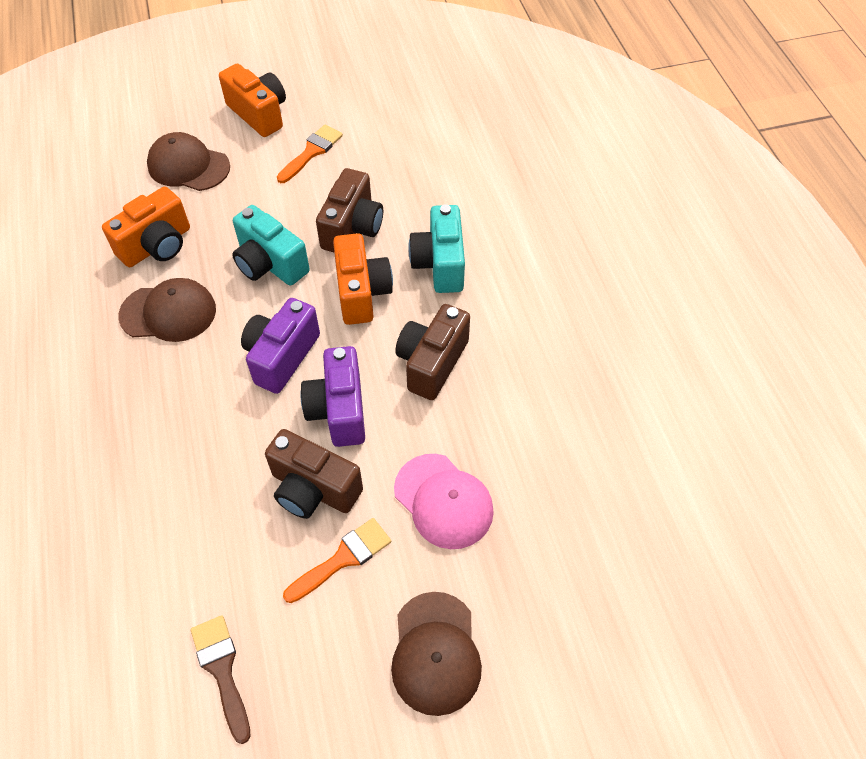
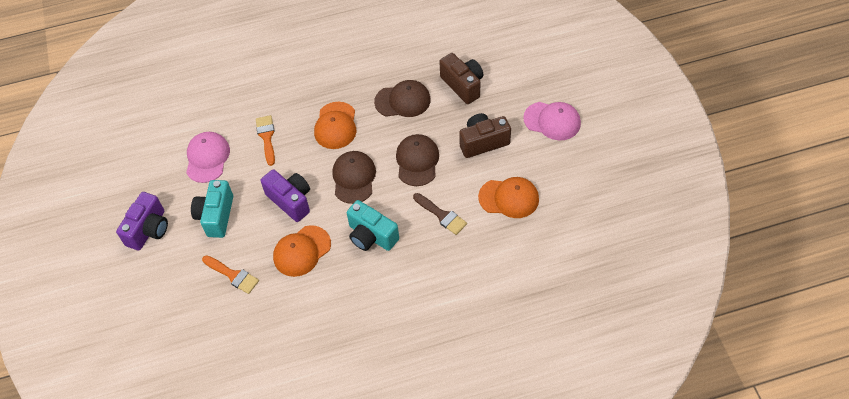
brown camera: 3 -> 2
orange camera: 3 -> 0
orange cap: 0 -> 3
pink cap: 1 -> 2

